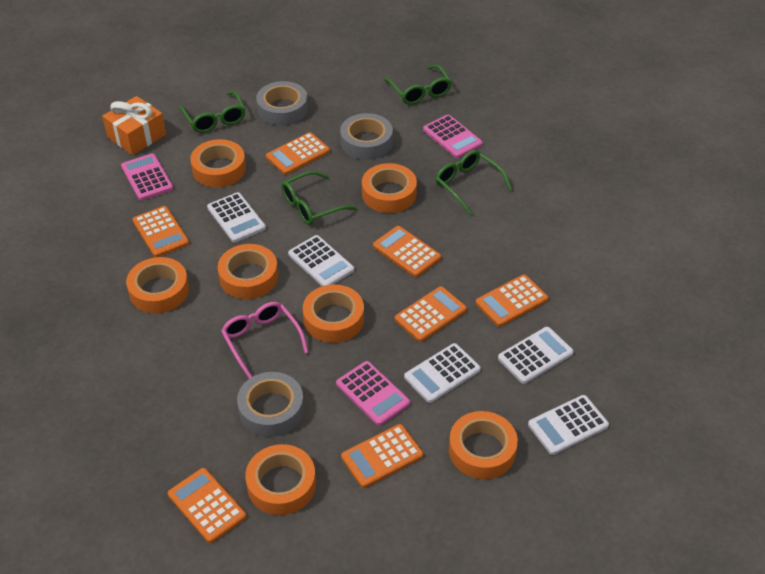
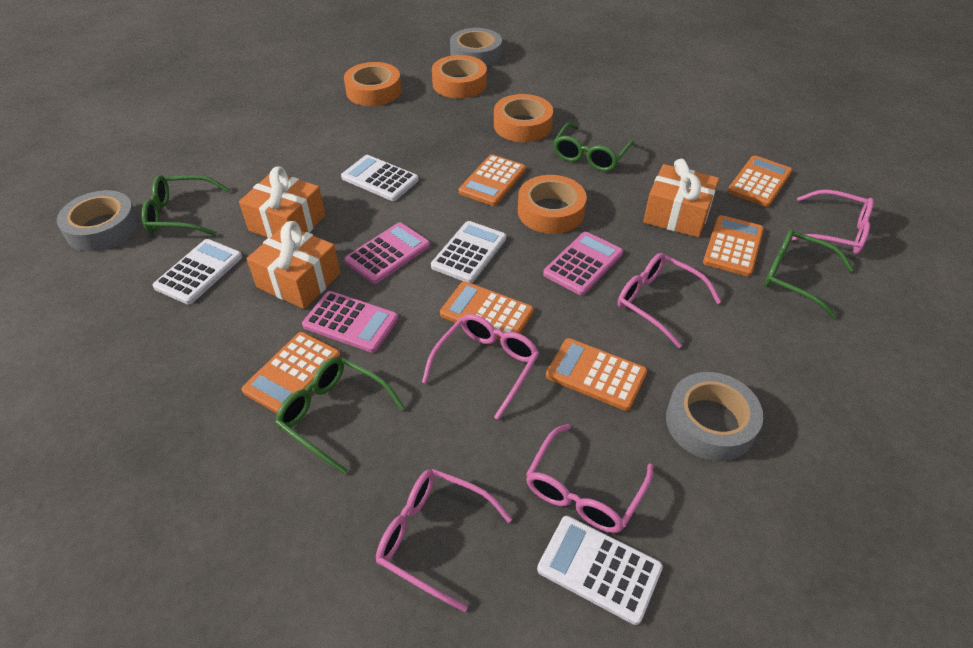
orange calculator: 7 -> 6
orange gift: 1 -> 3
orange tape: 7 -> 4
pink glasses: 1 -> 5
white calculator: 5 -> 4

